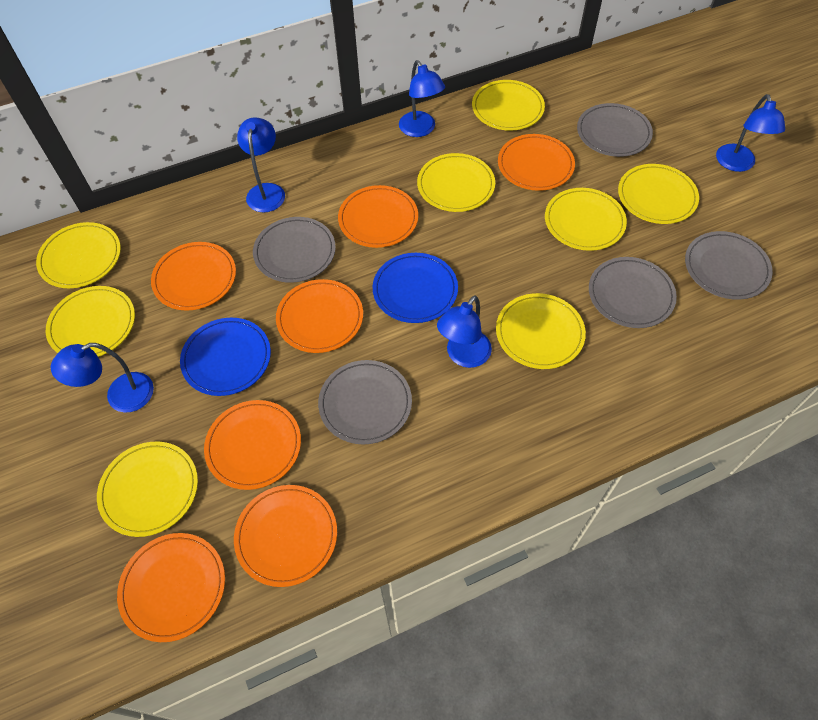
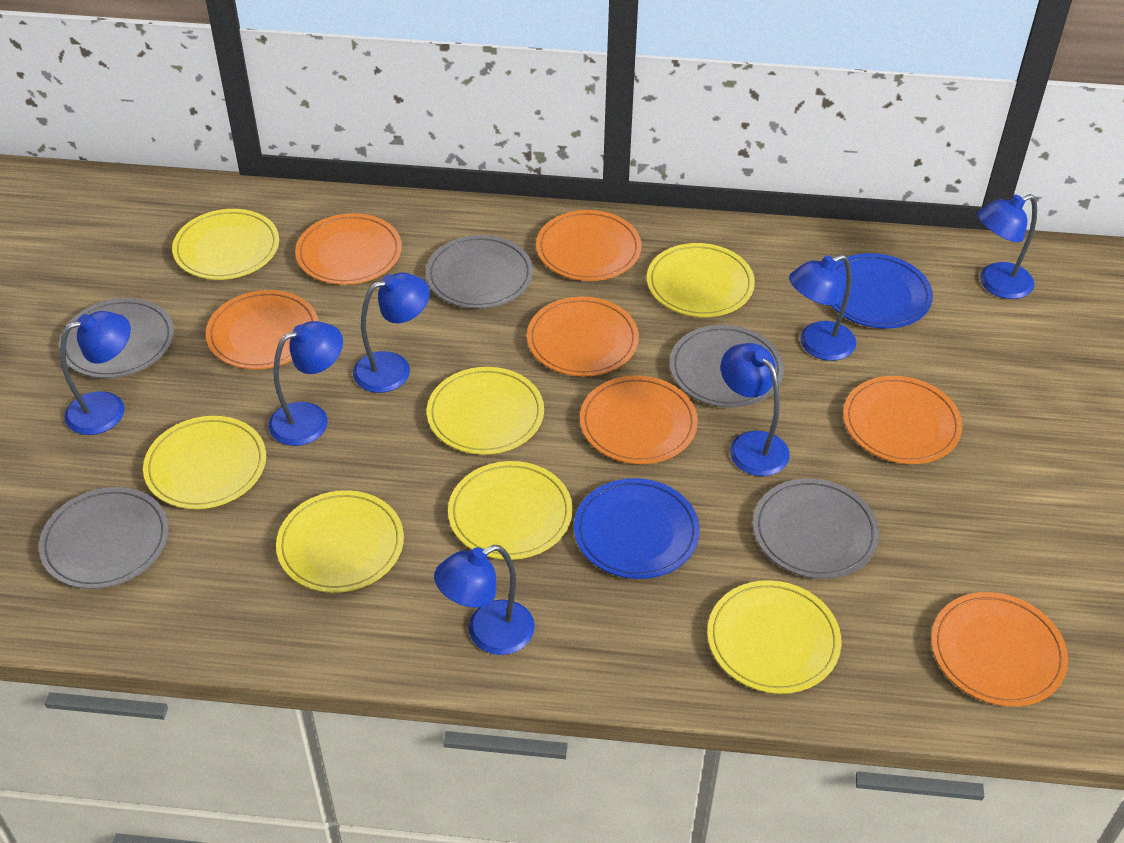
blue lamp: 5 -> 7
yellow plate: 8 -> 7

